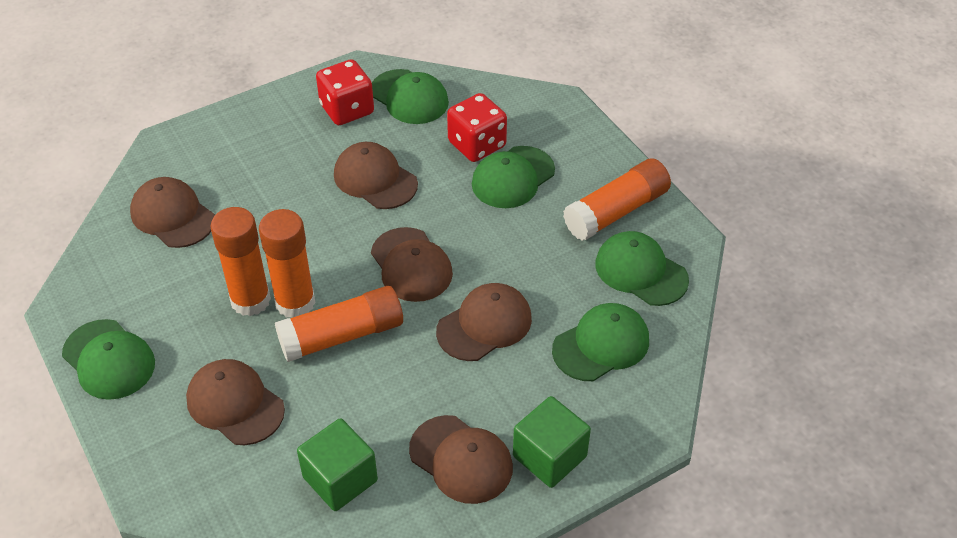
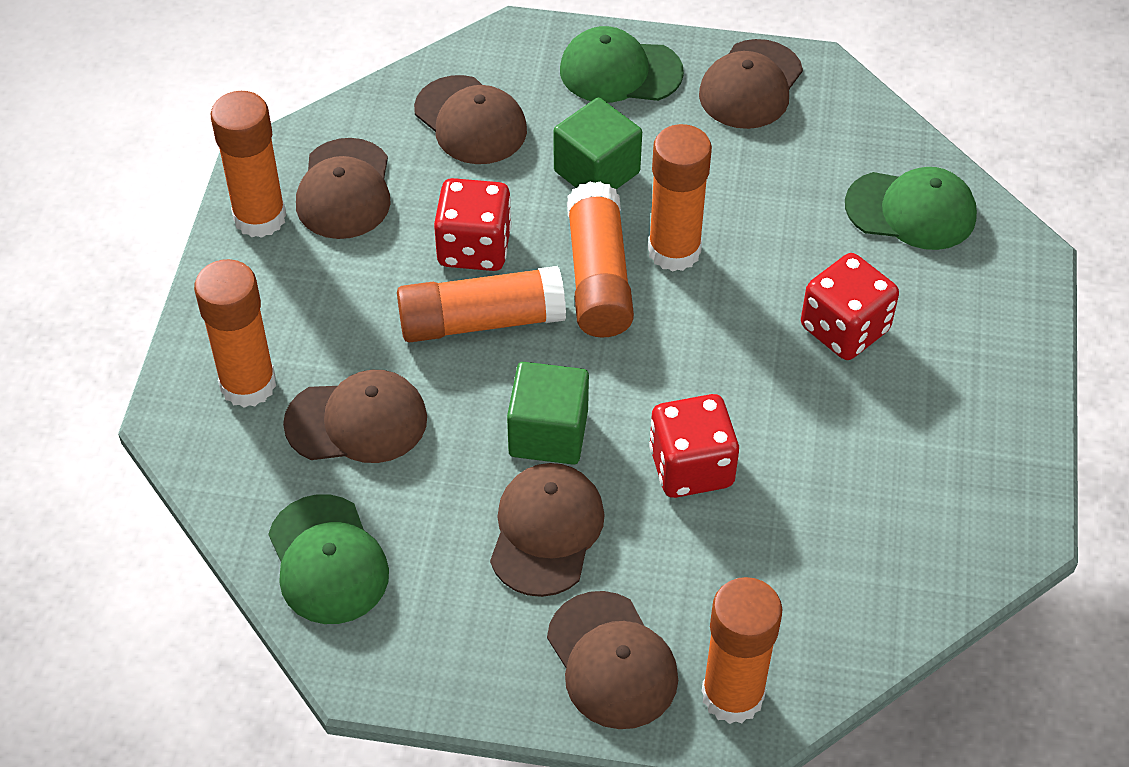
green cap: 5 -> 3
orange glue stick: 4 -> 6
red dice: 2 -> 3

